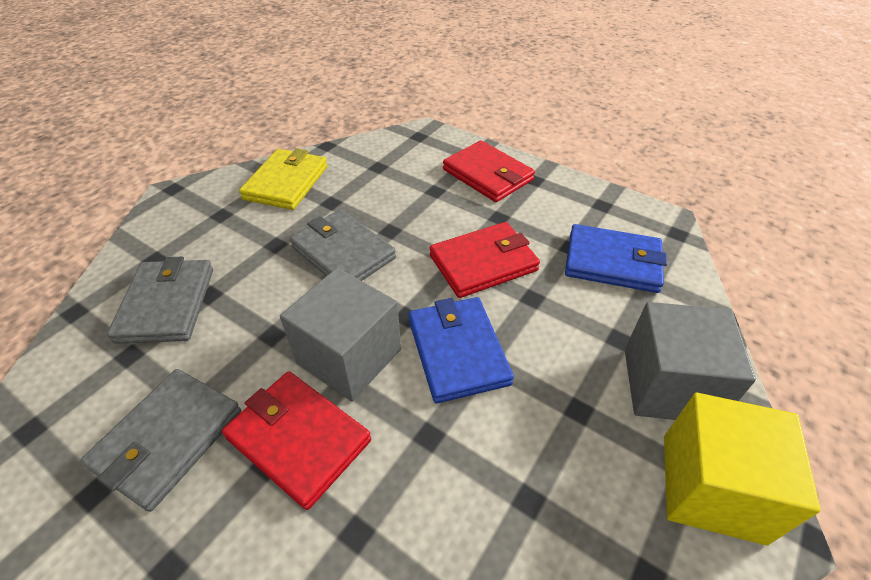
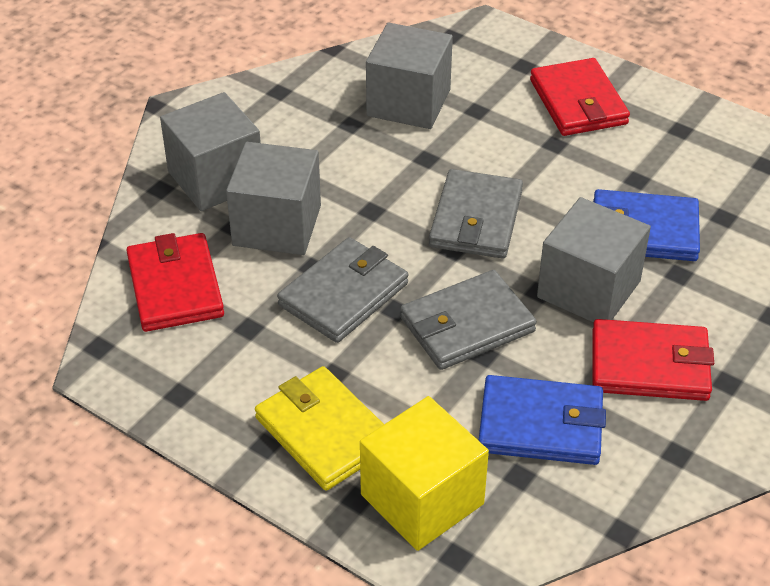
grey cube: 2 -> 4

